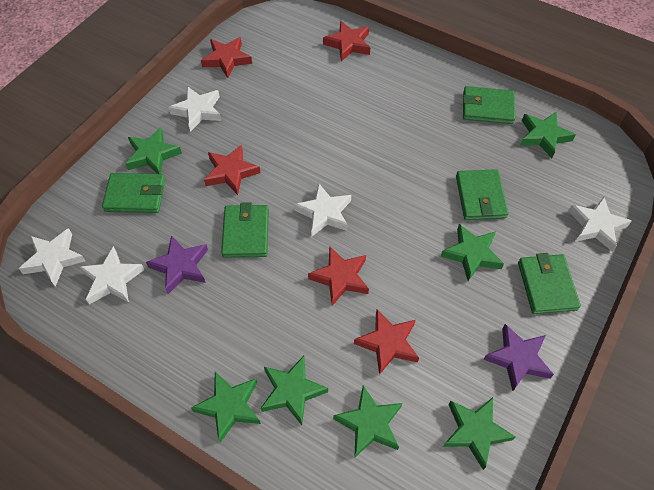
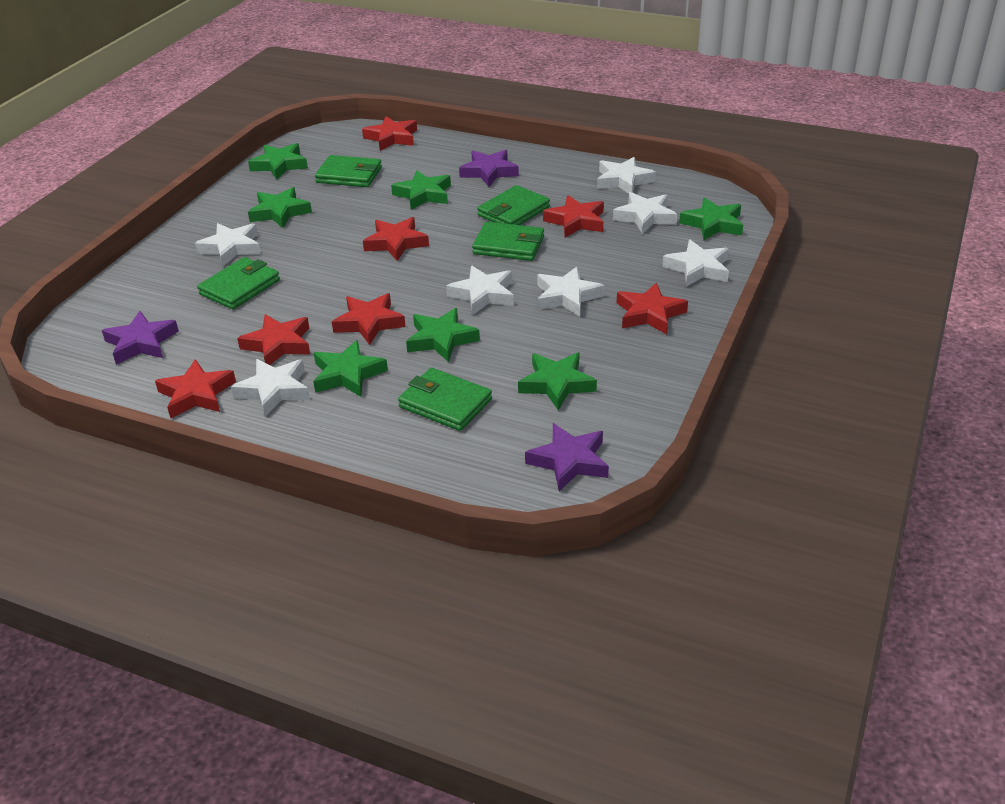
purple star: 2 -> 3
red star: 5 -> 7
white star: 5 -> 7

